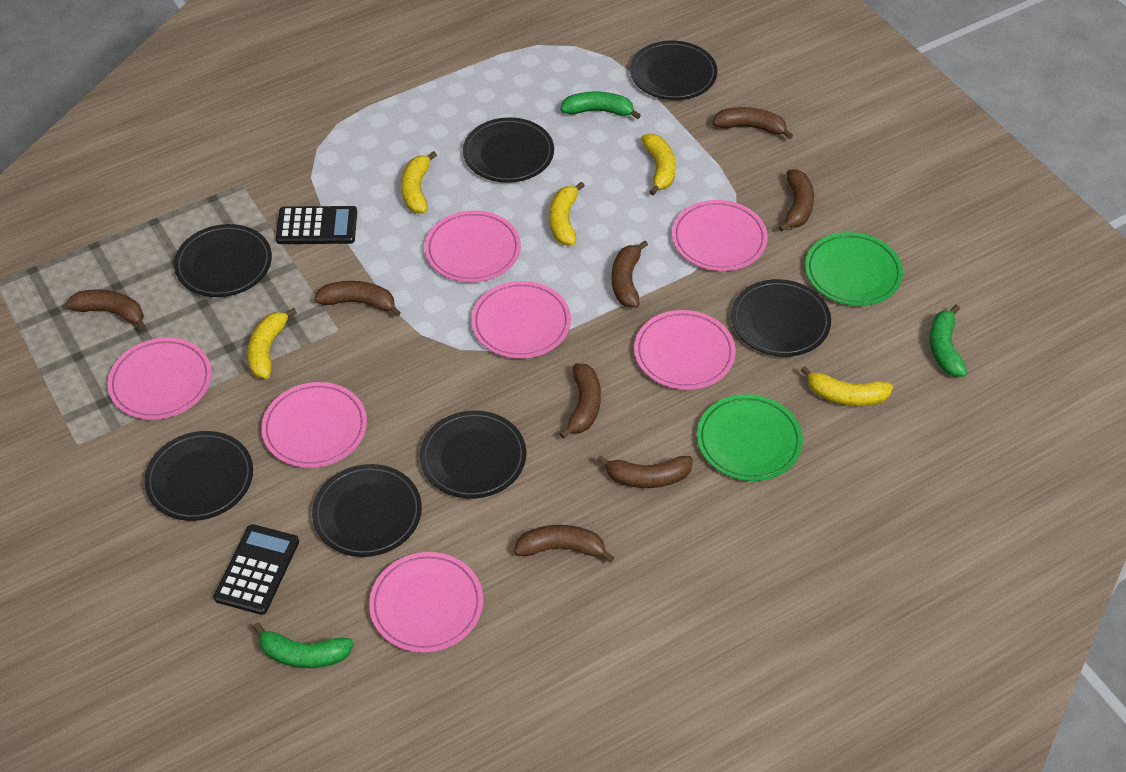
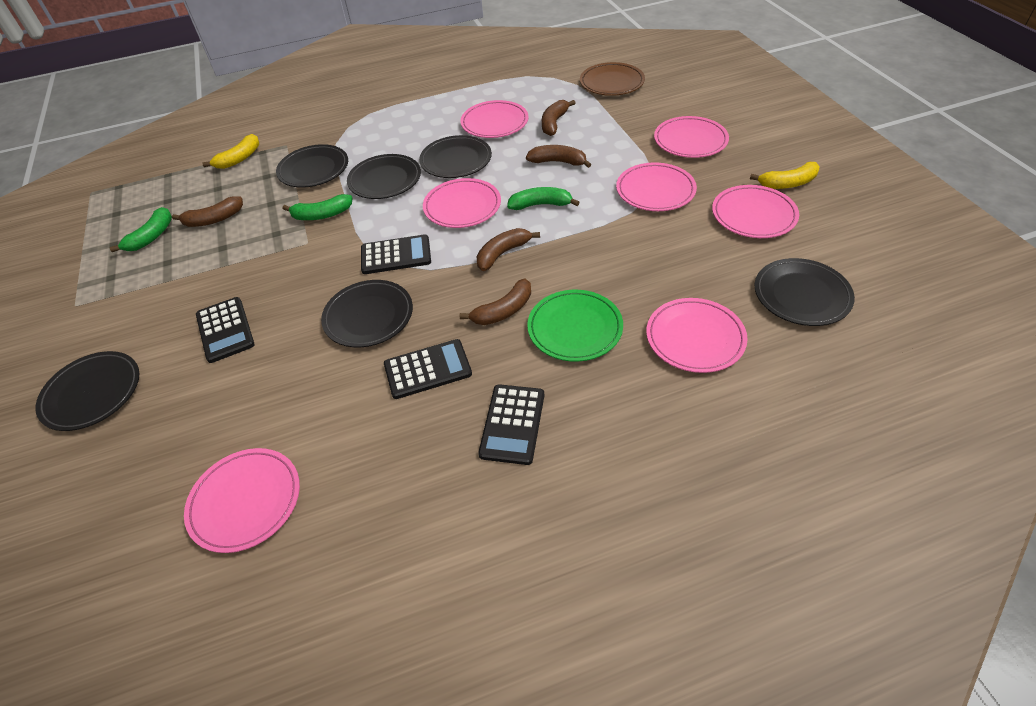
black calculator: 2 -> 4
black plate: 7 -> 6
brown banana: 8 -> 5
brown plate: 0 -> 1
green plate: 2 -> 1
yellow banana: 5 -> 2

